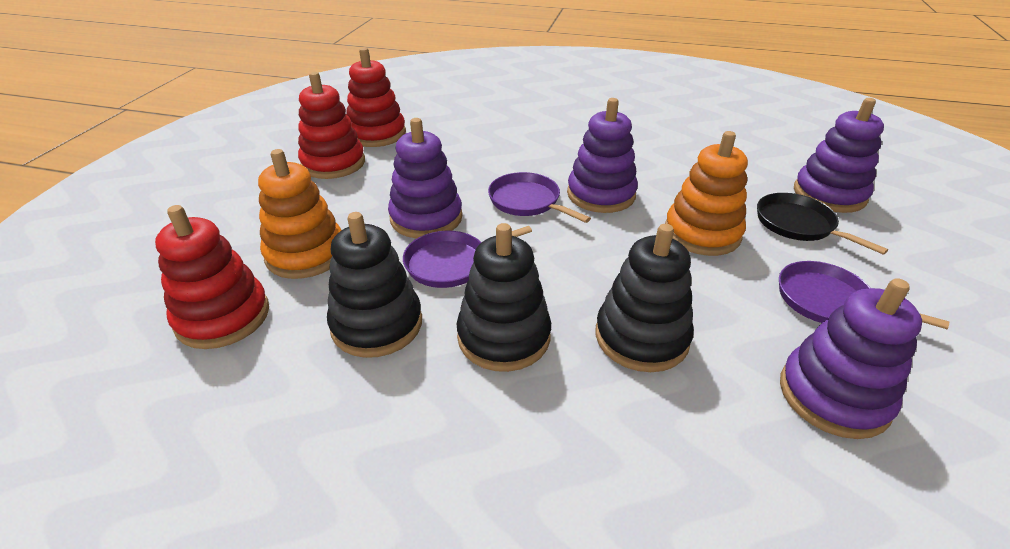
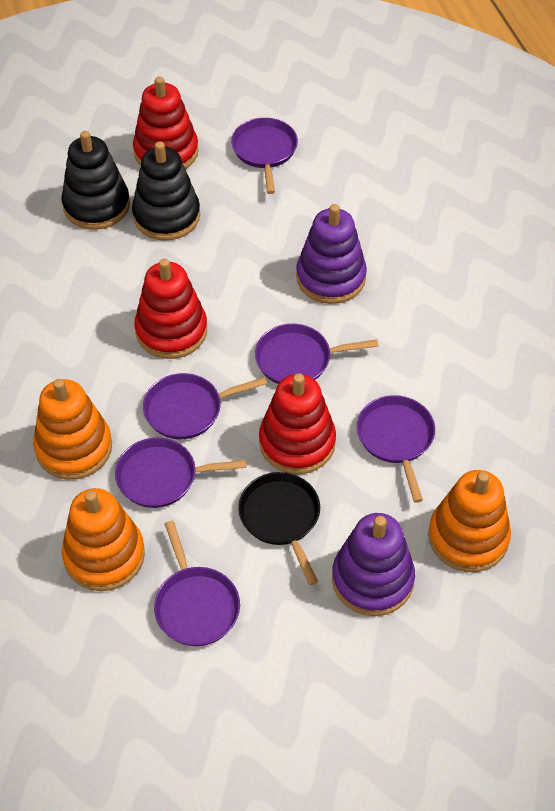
black stacking toy: 3 -> 2
orange stacking toy: 2 -> 3
purple pan: 3 -> 6
purple stacking toy: 4 -> 2

